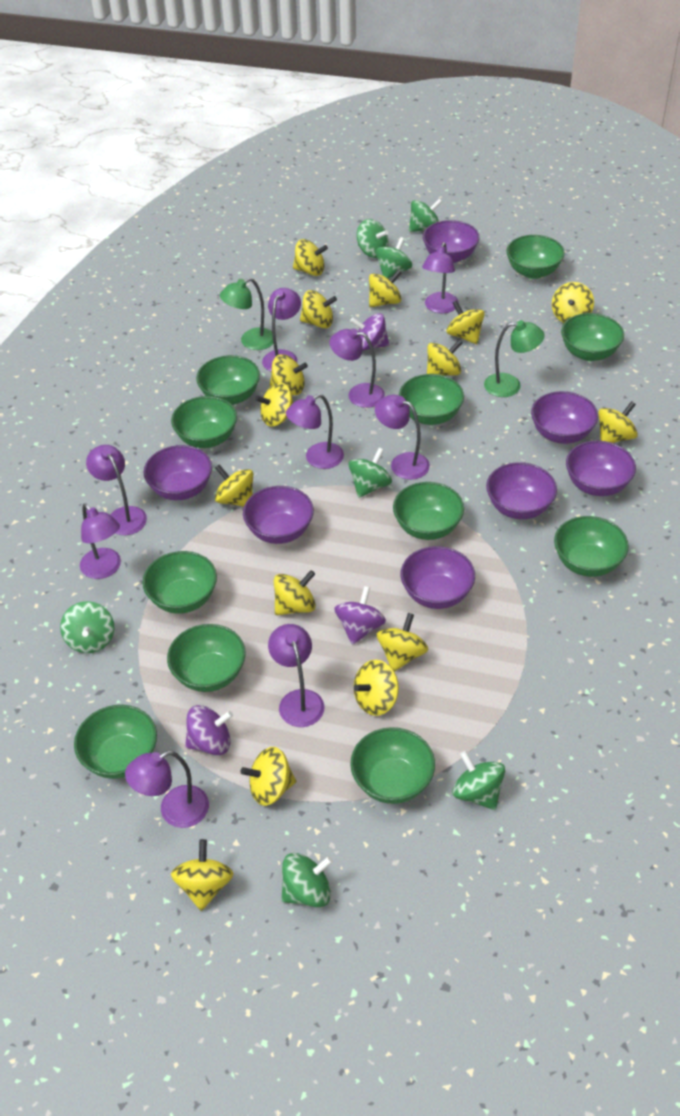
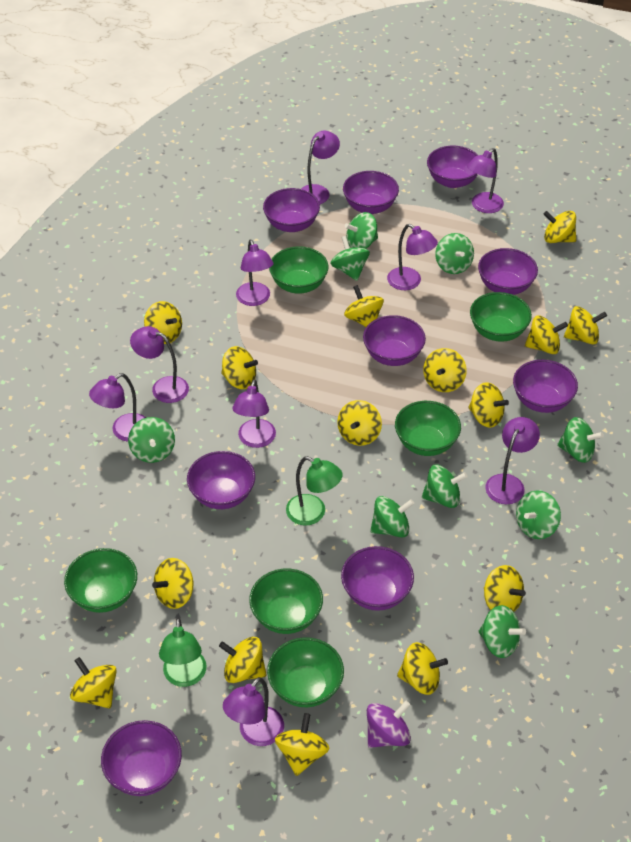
green bowl: 11 -> 6
green spinning top: 7 -> 9
purple bowl: 7 -> 9
purple spinning top: 3 -> 1

